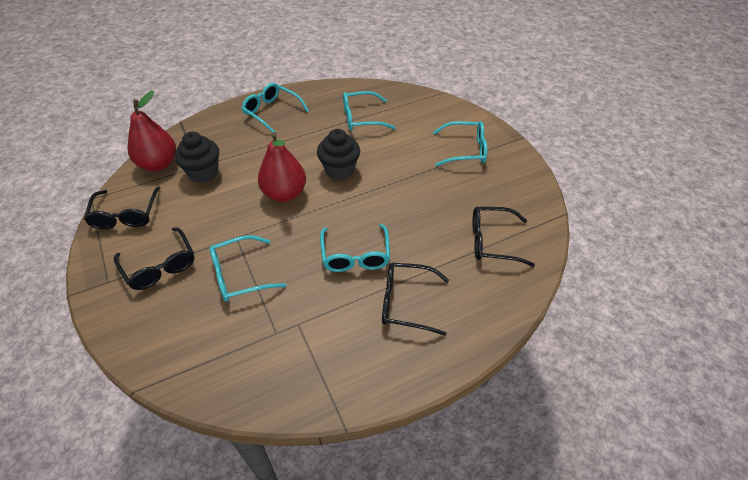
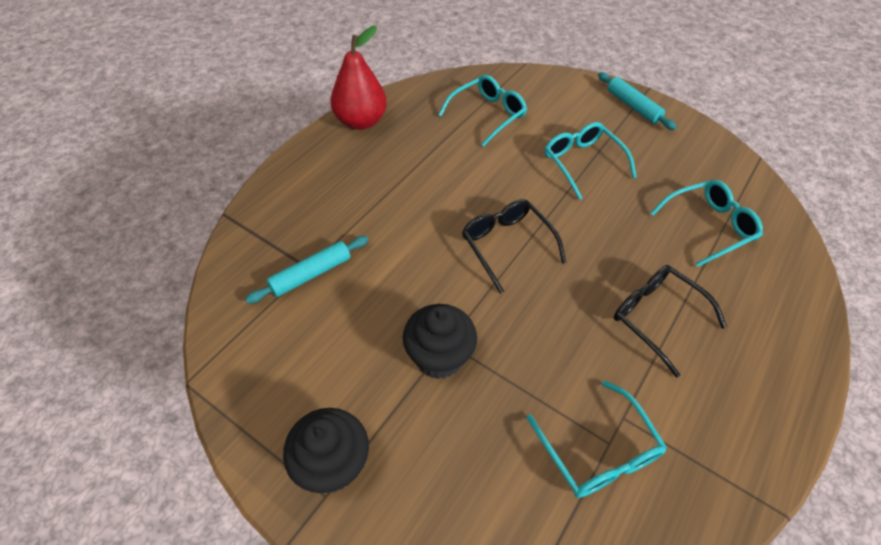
black glasses: 4 -> 2
red pear: 2 -> 1
turquoise glasses: 5 -> 4
turquoise rolling pin: 0 -> 2

